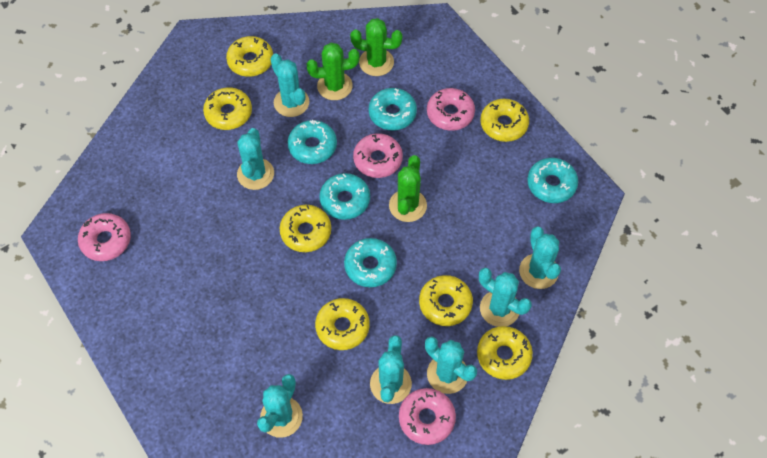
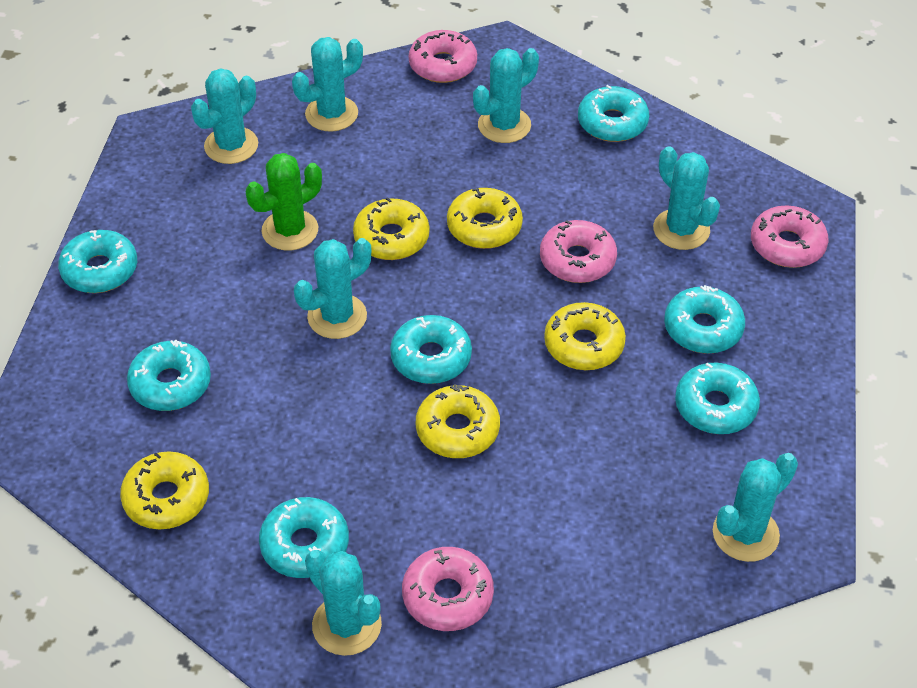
green cactus: 3 -> 1
turquoise donut: 5 -> 7
yellow donut: 7 -> 5

